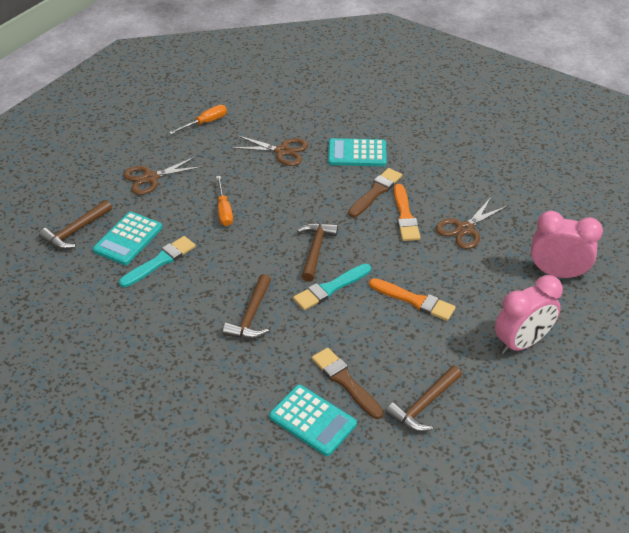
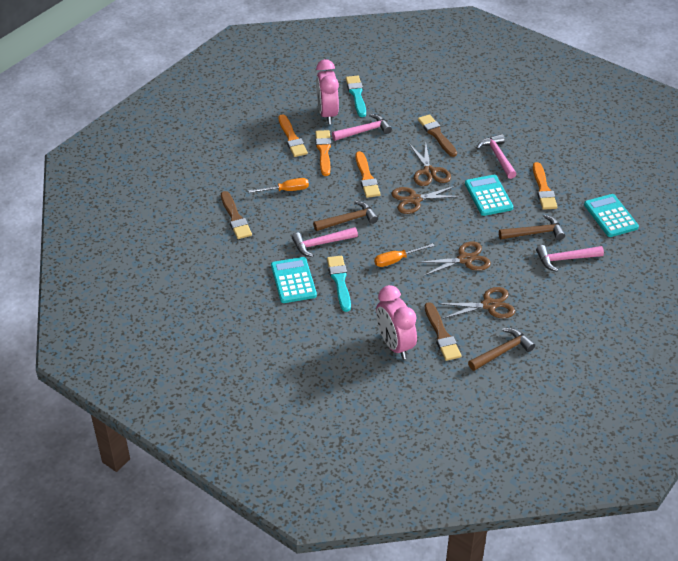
brown brush: 2 -> 3
brown hammer: 4 -> 3
brown scissors: 3 -> 4
orange brush: 2 -> 4
pink hammer: 0 -> 4

